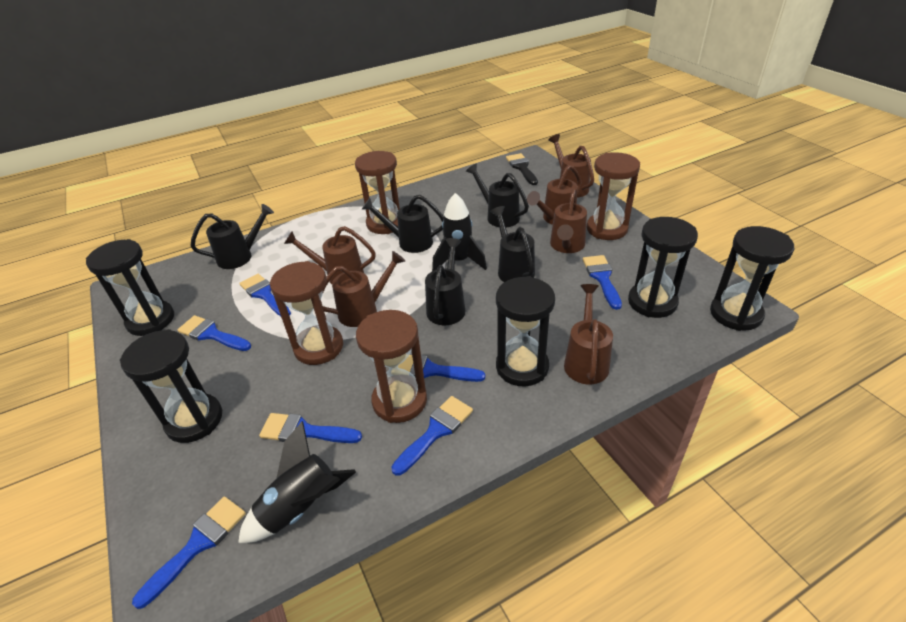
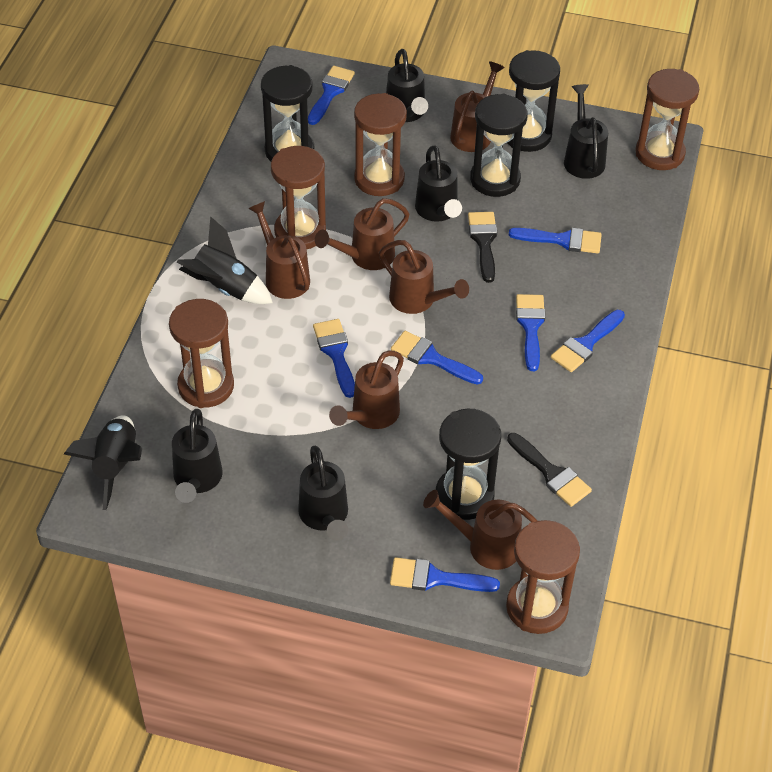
black brush: 1 -> 2
black hourglass: 5 -> 4
brown hourglass: 4 -> 5

